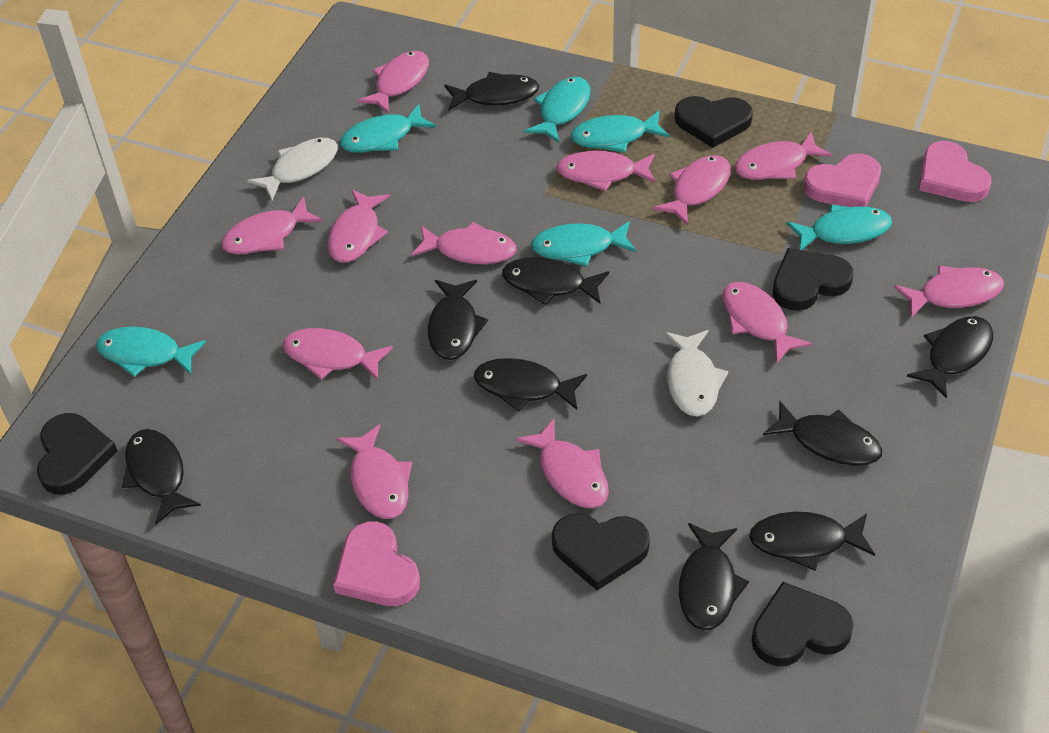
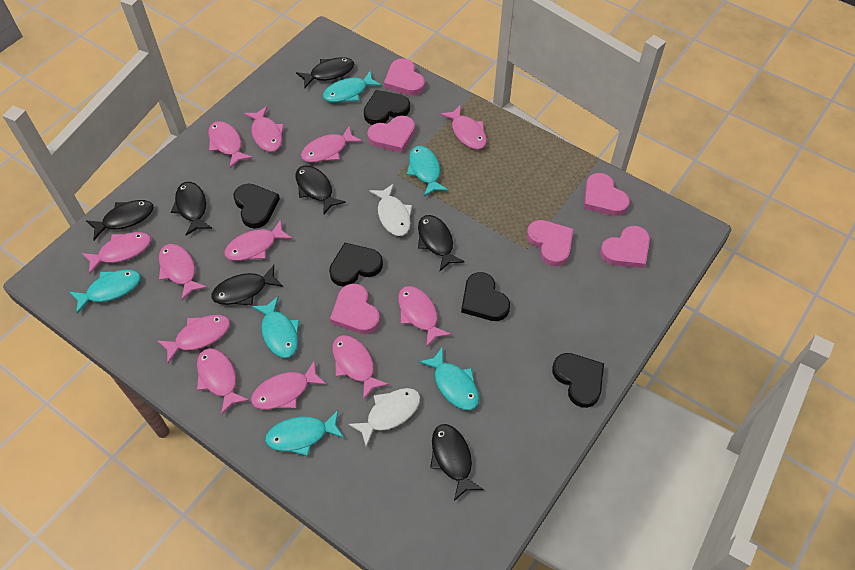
black fish: 9 -> 7
pink heart: 3 -> 6

